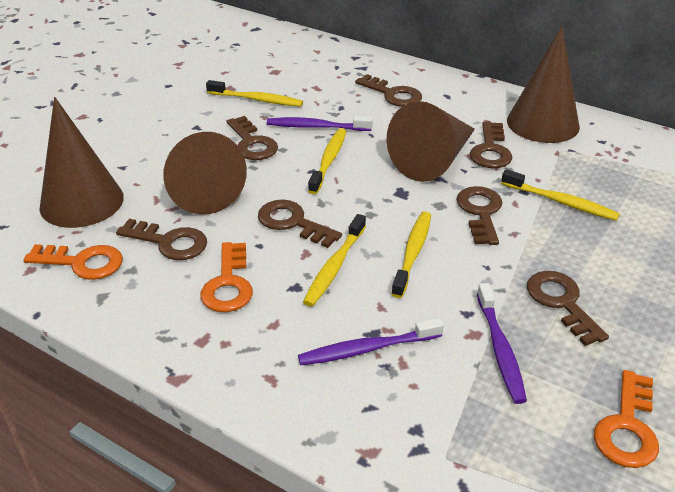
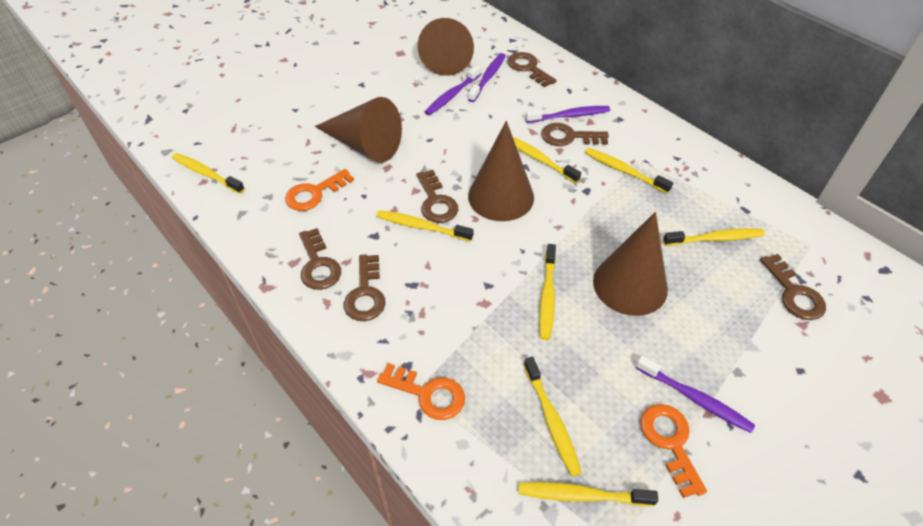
brown key: 7 -> 6
purple toothbrush: 3 -> 4
yellow toothbrush: 5 -> 8

